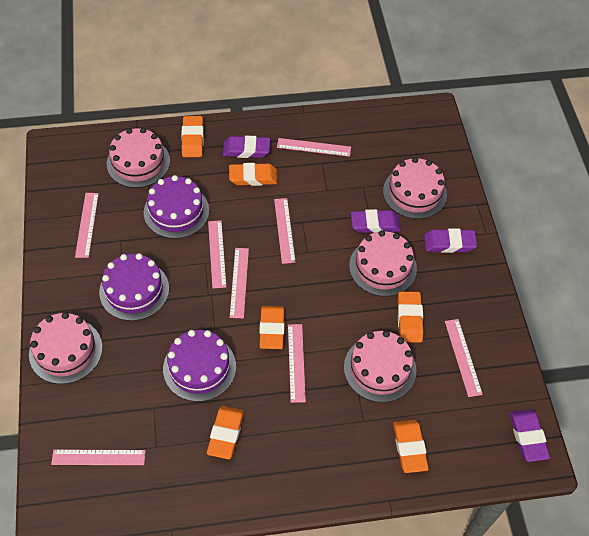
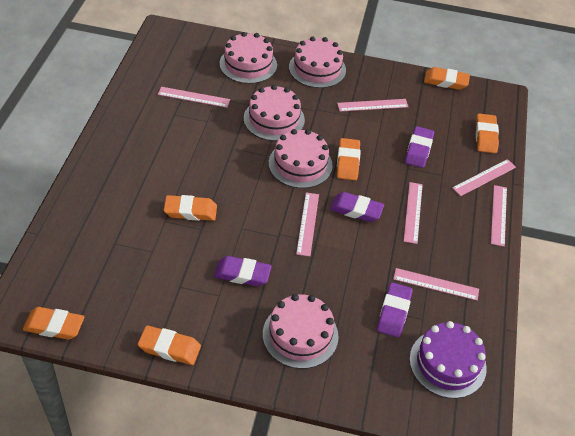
pink ruler: 8 -> 7
purple cake: 3 -> 1

